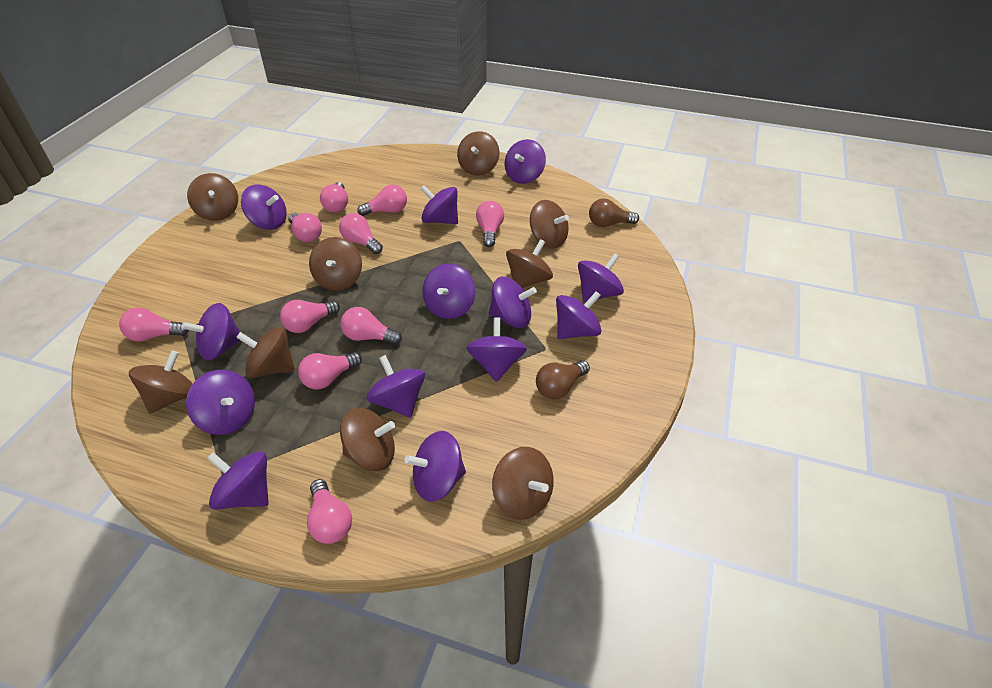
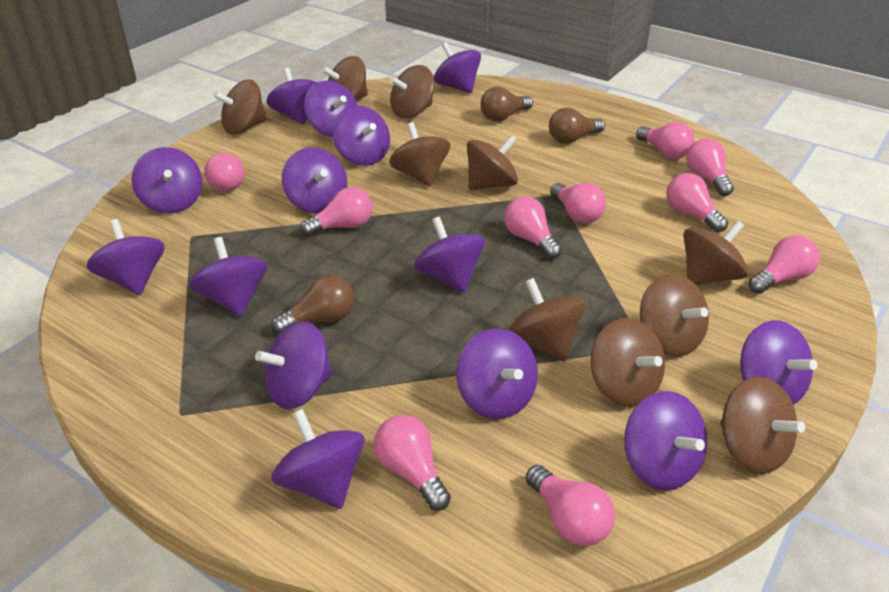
brown light bulb: 2 -> 3
brown spinning top: 9 -> 10
purple spinning top: 13 -> 14

